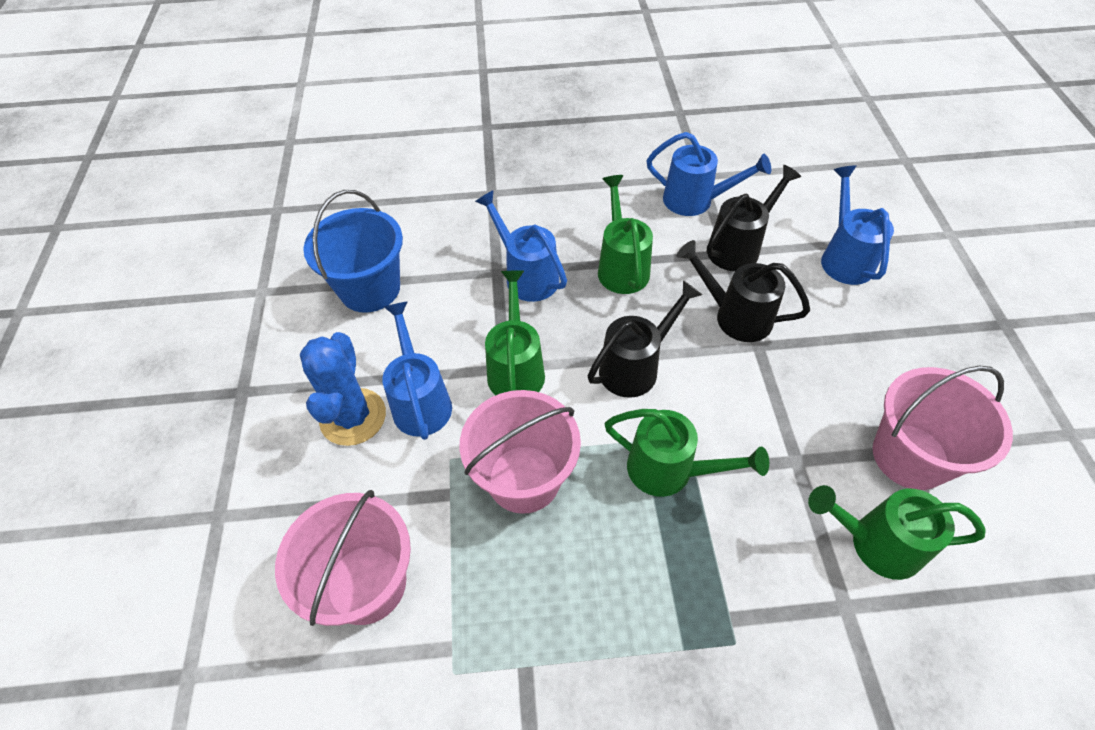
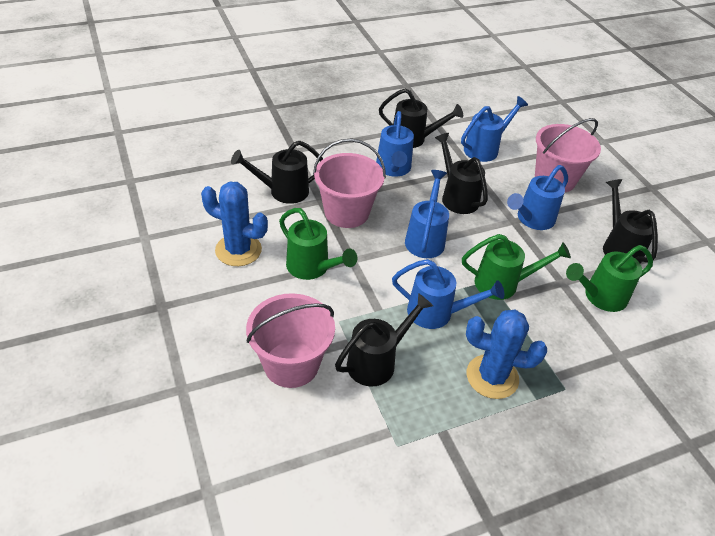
black watering can: 3 -> 5
blue bucket: 1 -> 0
blue cactus: 1 -> 2
blue watering can: 4 -> 5
green watering can: 4 -> 3

